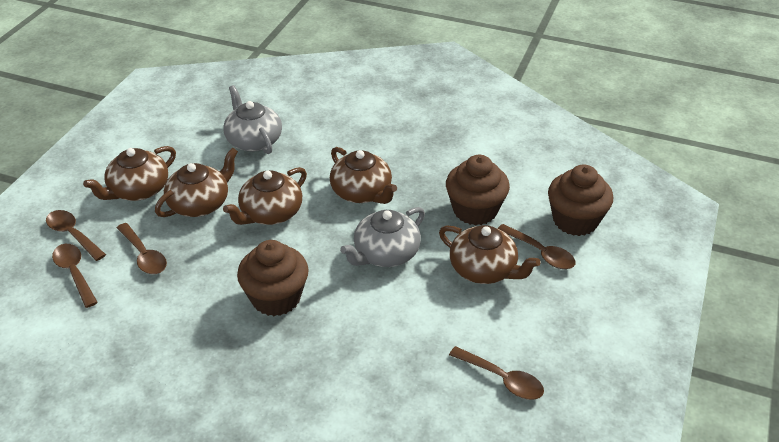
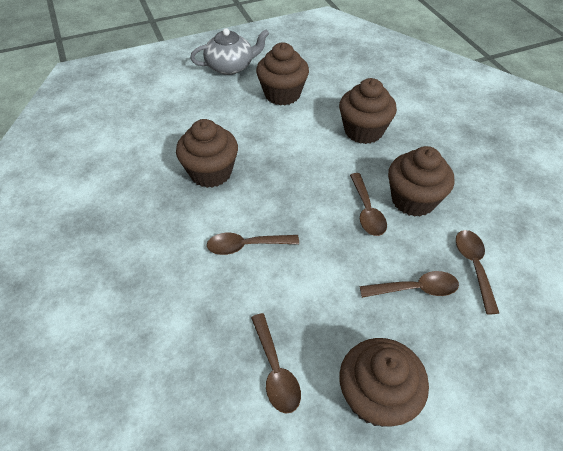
brown cupcake: 3 -> 5
brown teapot: 5 -> 0
grey teapot: 2 -> 1

